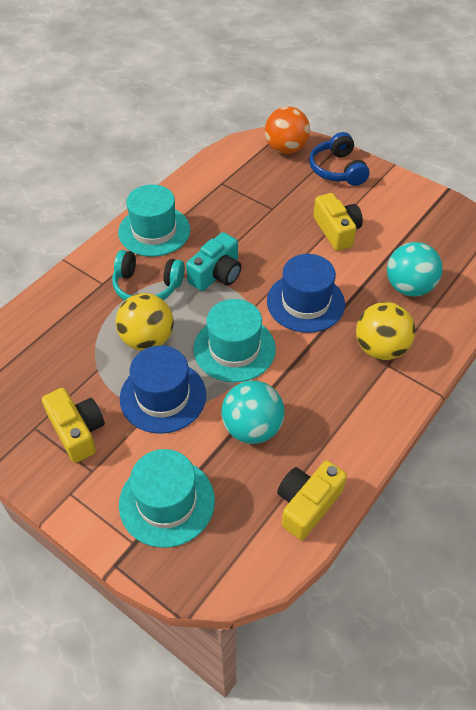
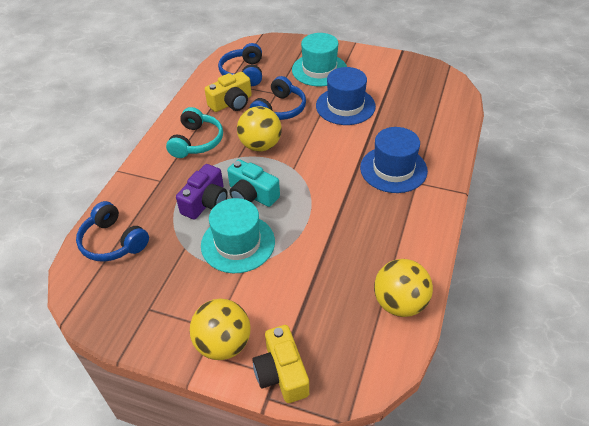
blue headphones: 1 -> 3
orange ball: 1 -> 0
purple camera: 0 -> 1
turquoise ball: 2 -> 0
turquoise hat: 3 -> 2
yellow ball: 2 -> 3
yellow camera: 3 -> 2

